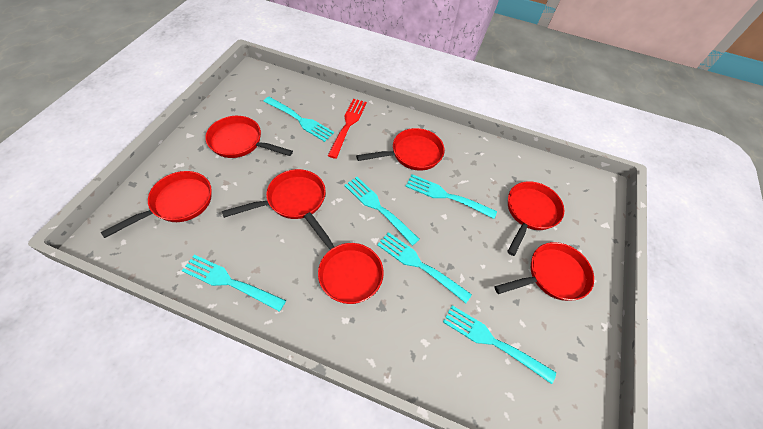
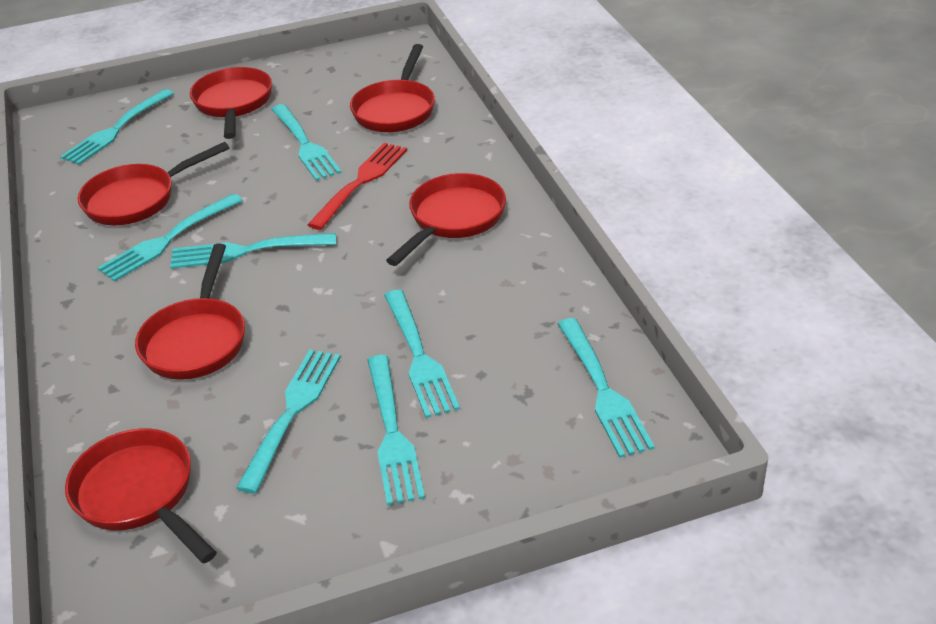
red pan: 7 -> 6
turquoise fork: 6 -> 8

